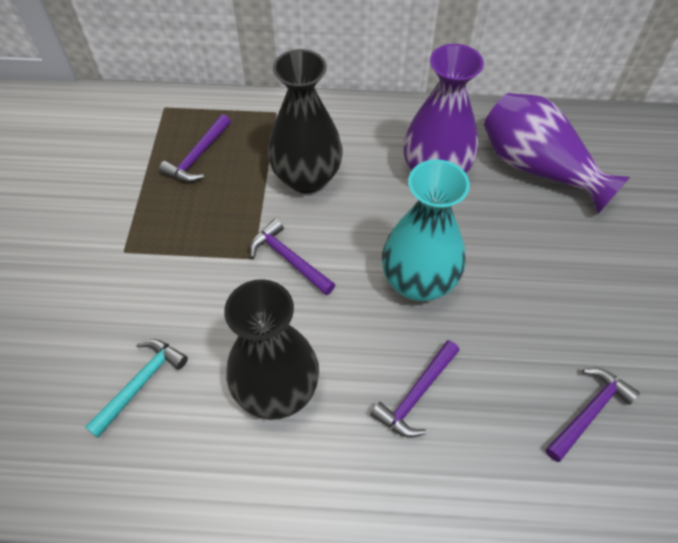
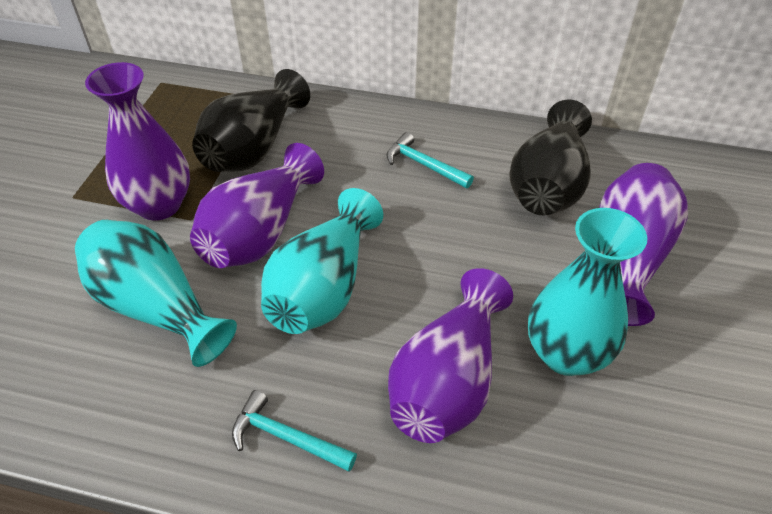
purple hammer: 4 -> 0
purple vase: 2 -> 4
turquoise hammer: 1 -> 2
turquoise vase: 1 -> 3

